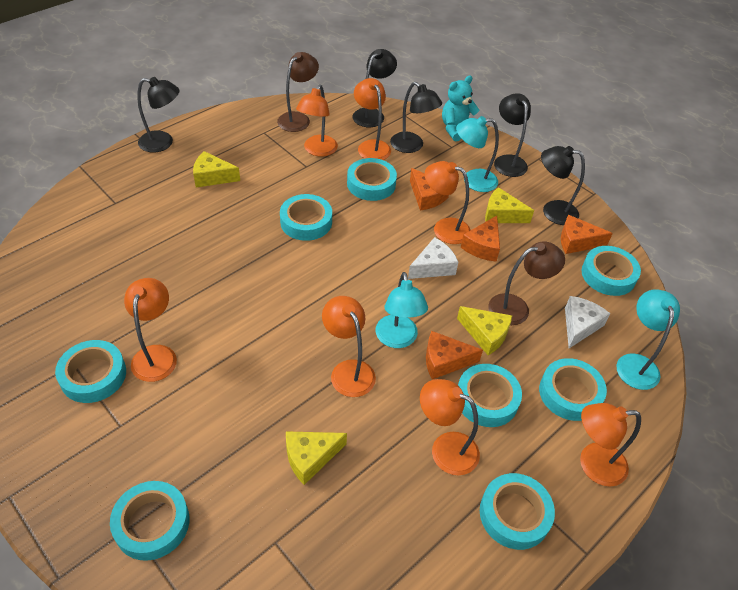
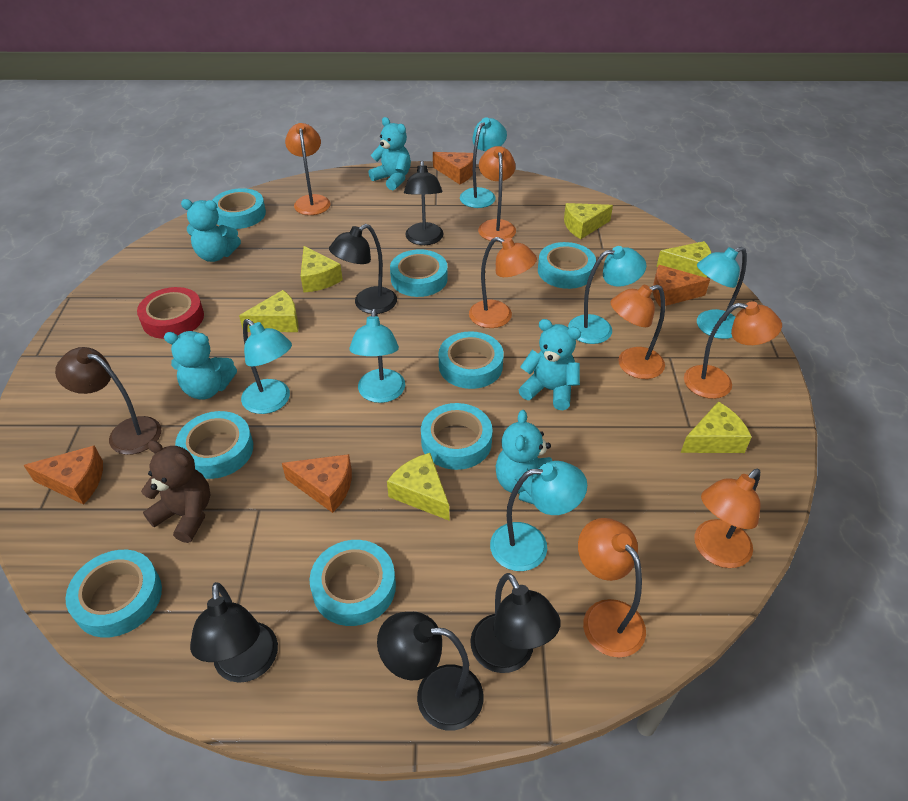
brown lamp: 2 -> 1
brown teddy bear: 0 -> 1
red tape: 0 -> 1
turquoise lamp: 3 -> 6
turquoise teddy bear: 1 -> 5
white cheese: 2 -> 0
yellow cheese: 4 -> 6

